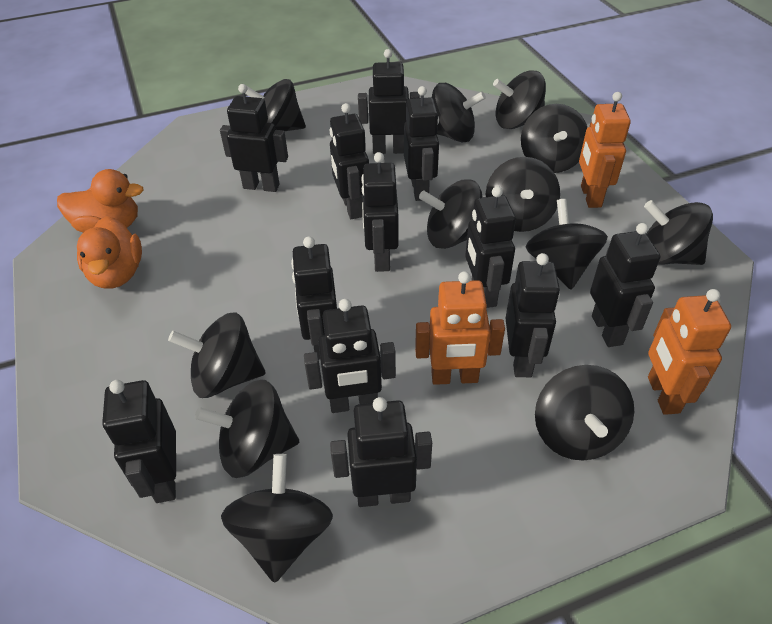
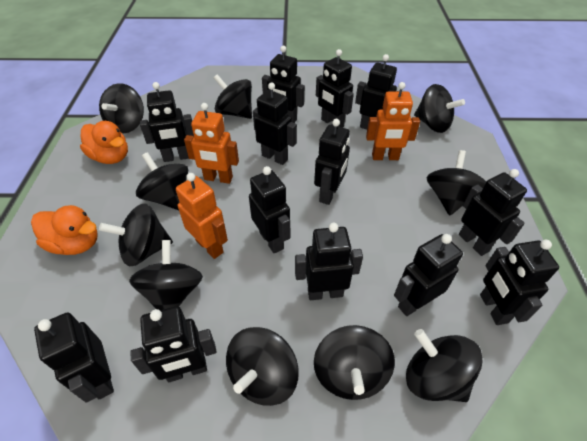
black robot: 12 -> 13
black spinning top: 12 -> 10

